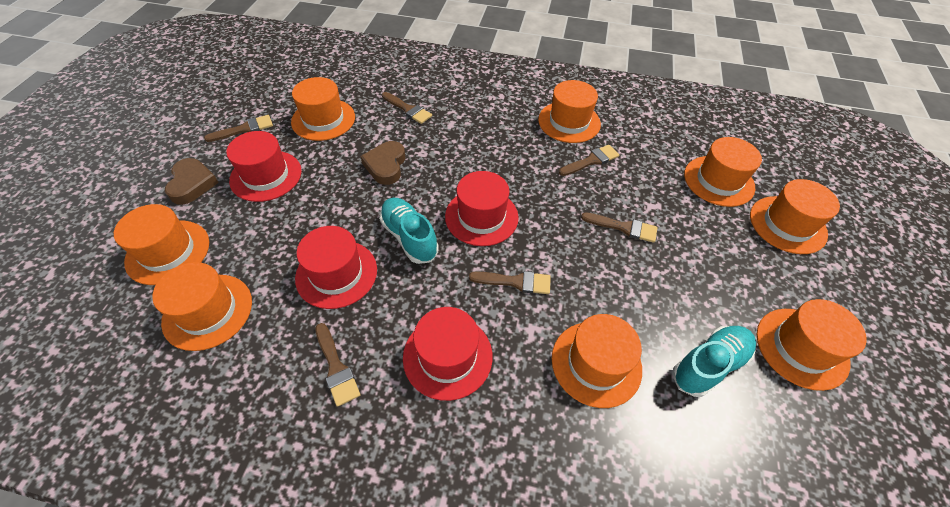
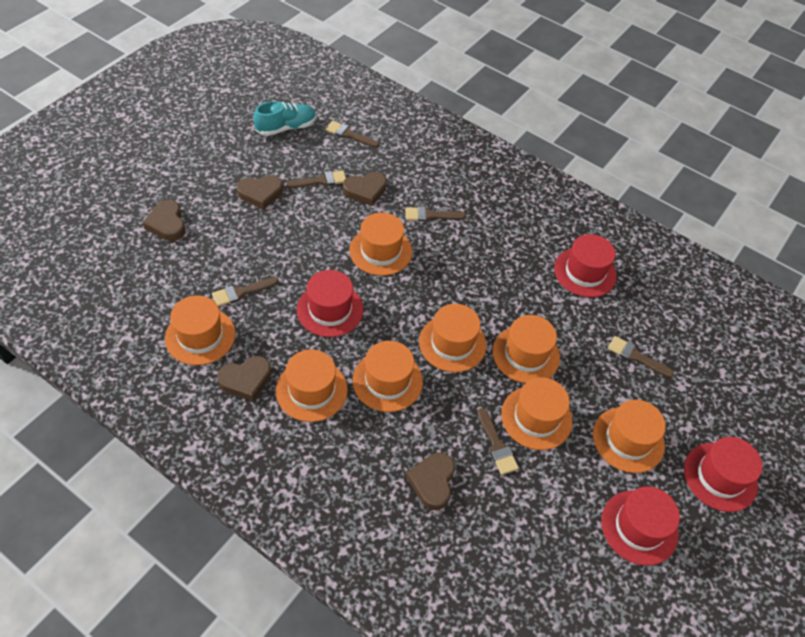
brown heart: 2 -> 5
turquoise shoe: 2 -> 1

